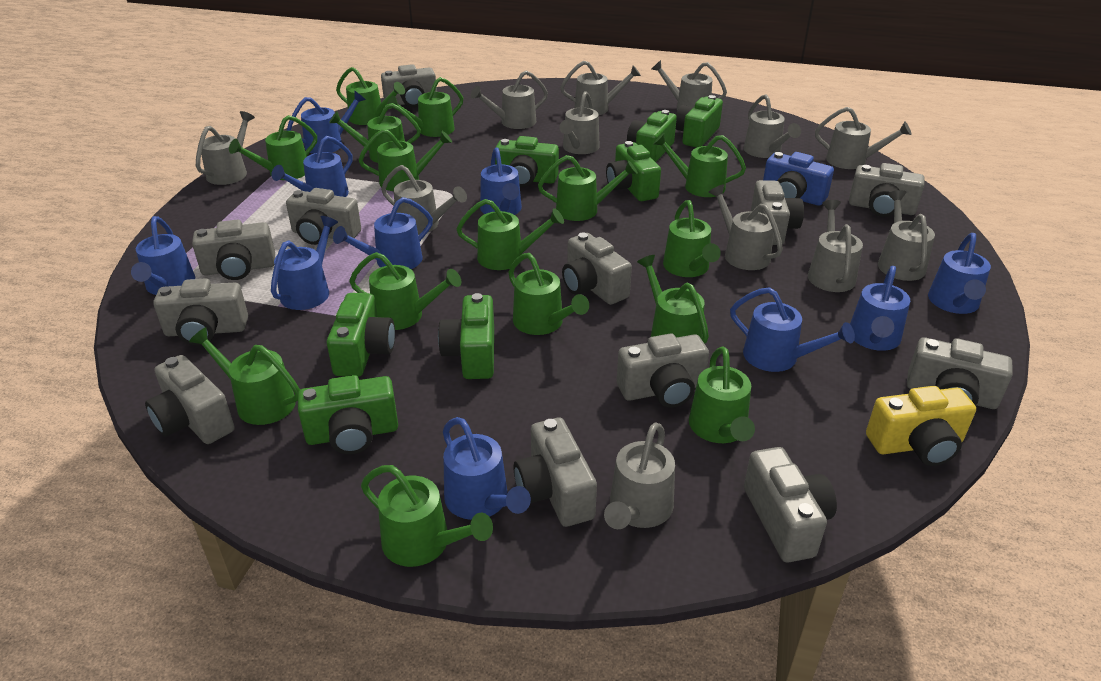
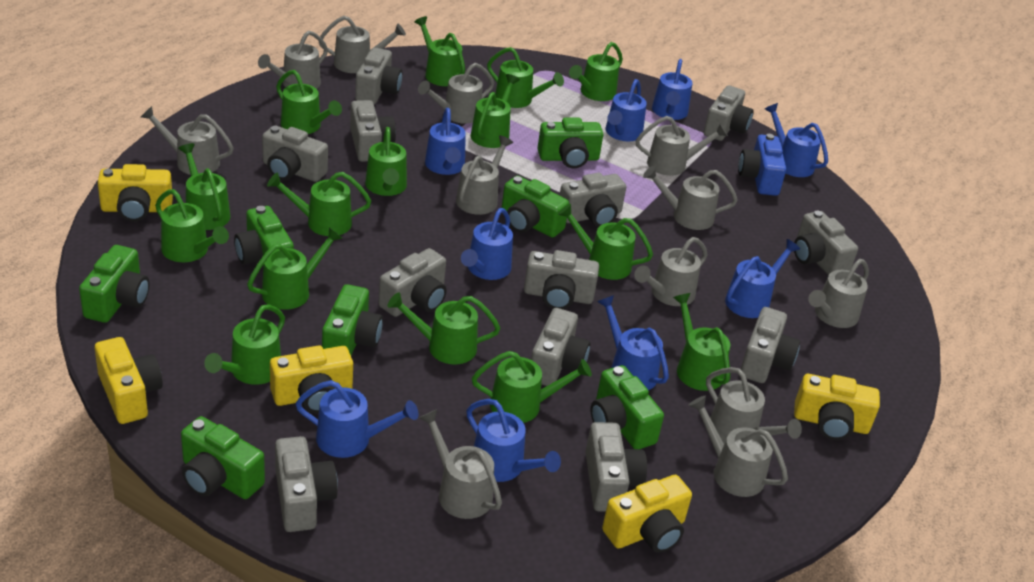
blue watering can: 10 -> 9
yellow camera: 1 -> 5

